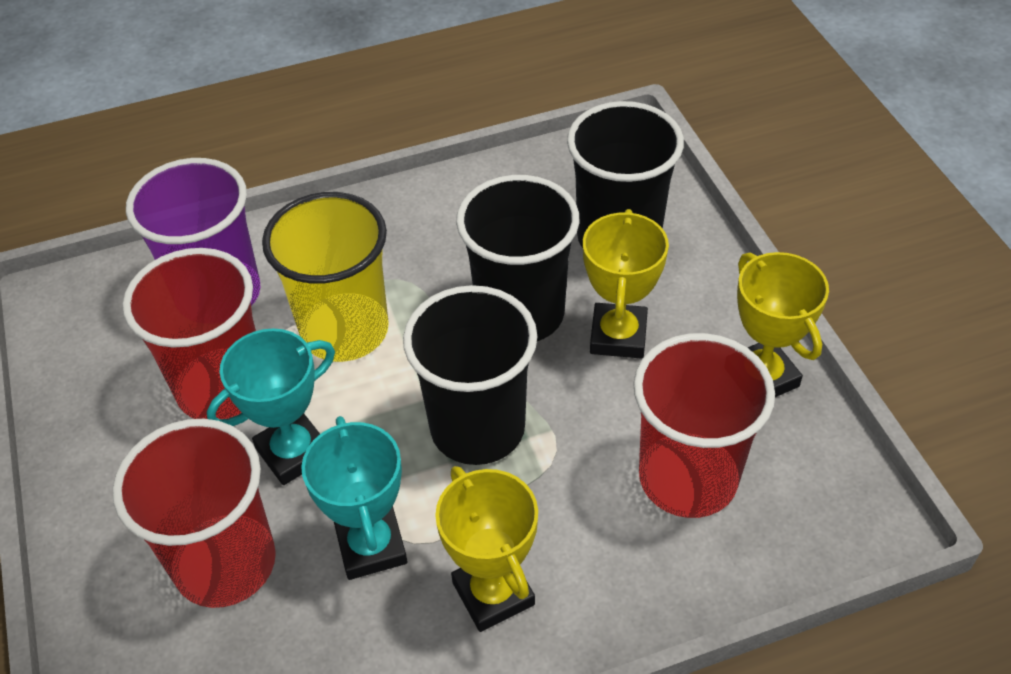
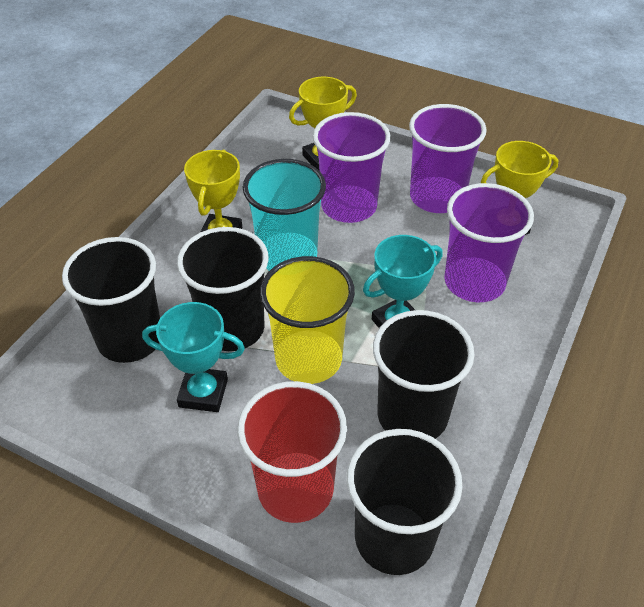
black cup: 3 -> 4
purple cup: 1 -> 3
red cup: 3 -> 1
turquoise cup: 0 -> 1

